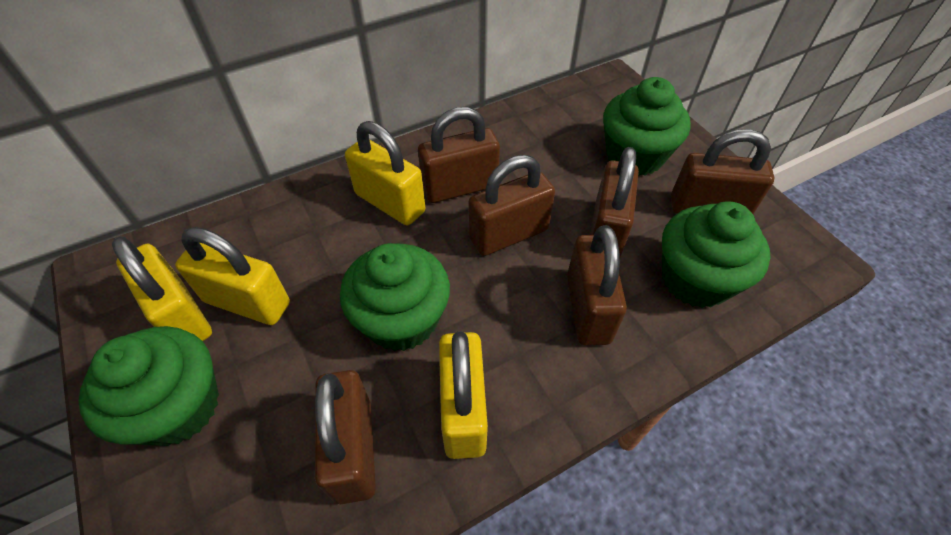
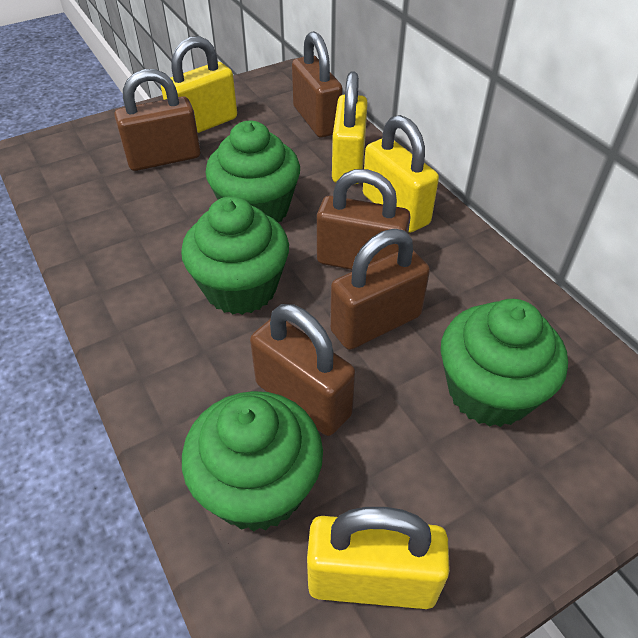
brown padlock: 6 -> 5

